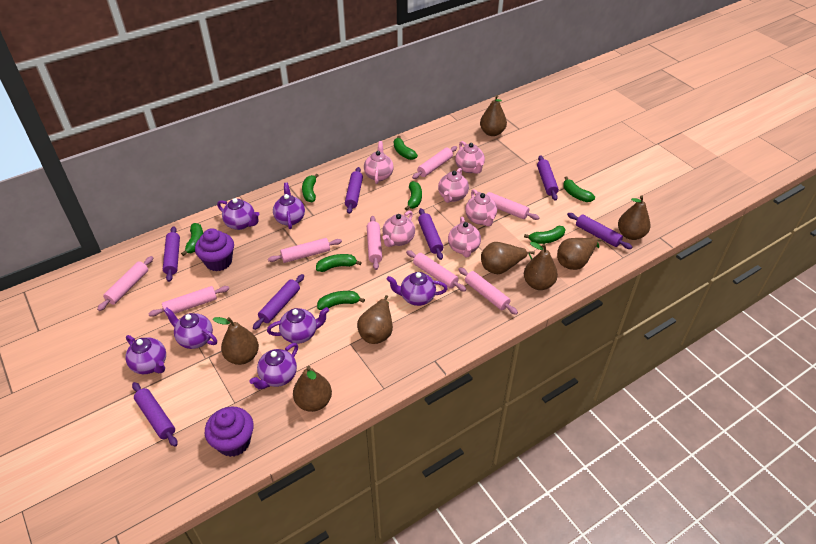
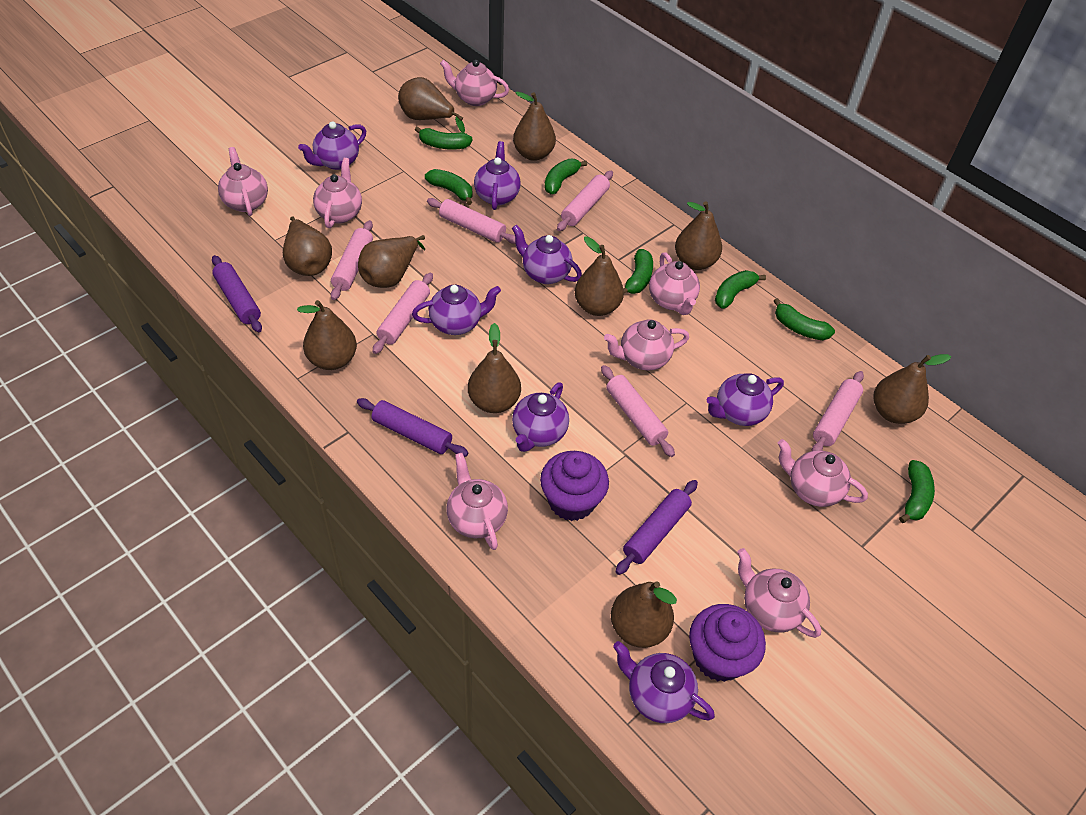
brown pear: 8 -> 10
green banana: 8 -> 7
pink rolling pin: 8 -> 6
pink teapot: 6 -> 8
purple rolling pin: 7 -> 3

